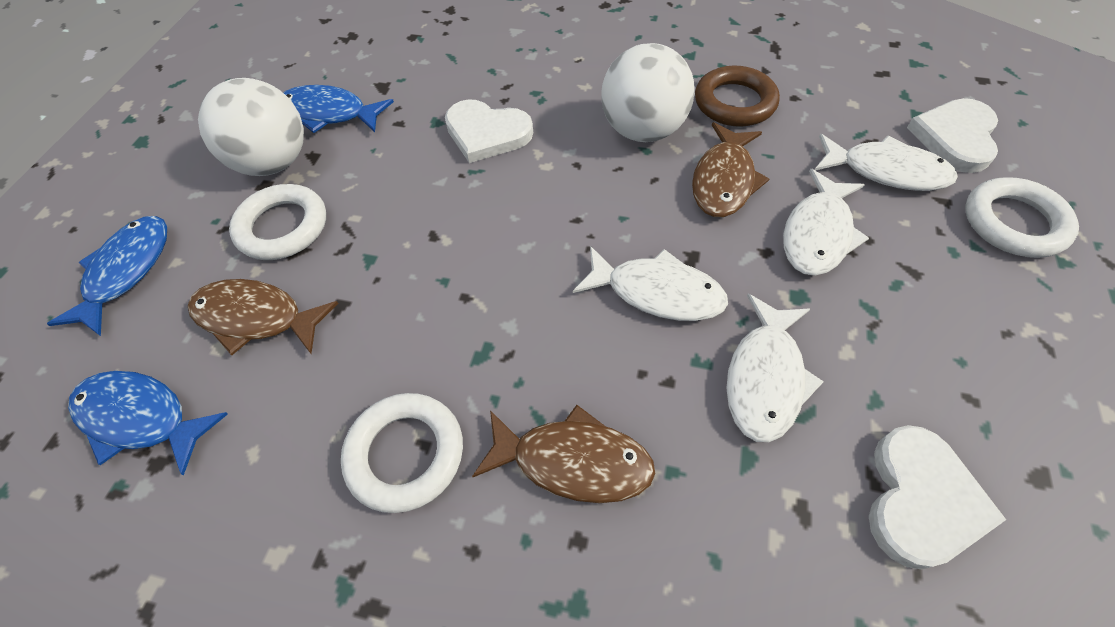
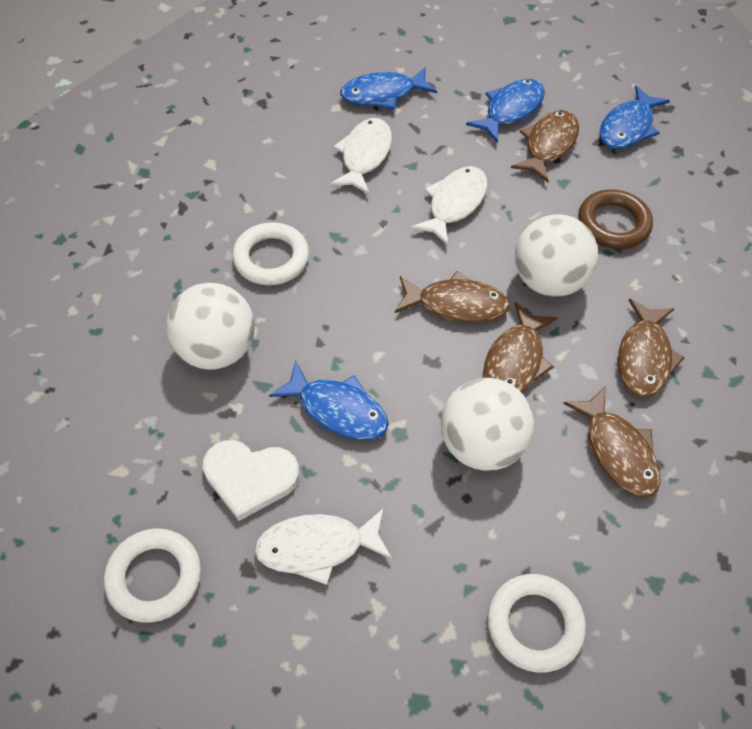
blue fish: 3 -> 4
brown fish: 3 -> 5
white ball: 2 -> 3
white fish: 4 -> 3
white heart: 3 -> 1

